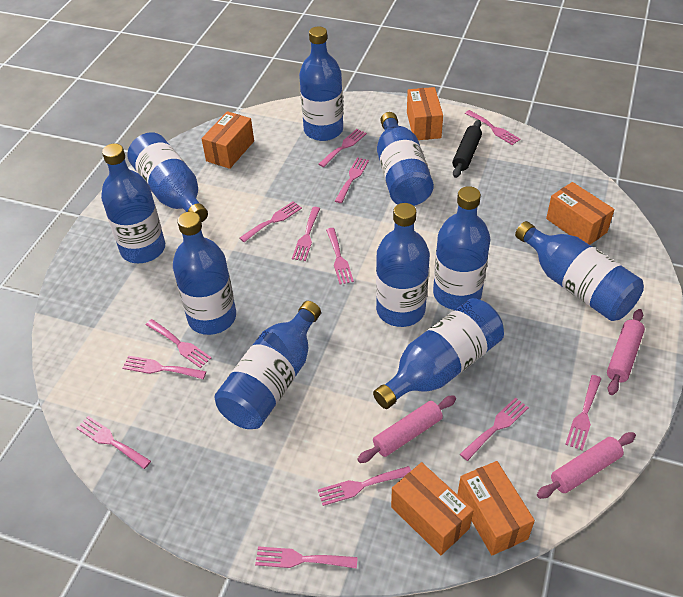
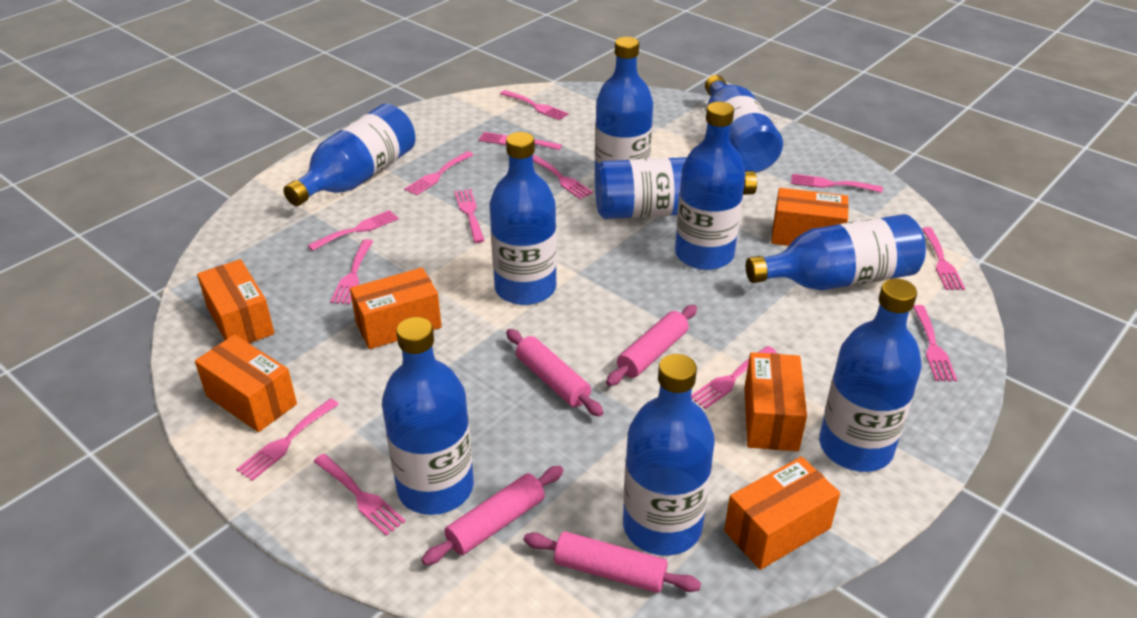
black rolling pin: 1 -> 0
orange box: 5 -> 6
pink rolling pin: 3 -> 4

